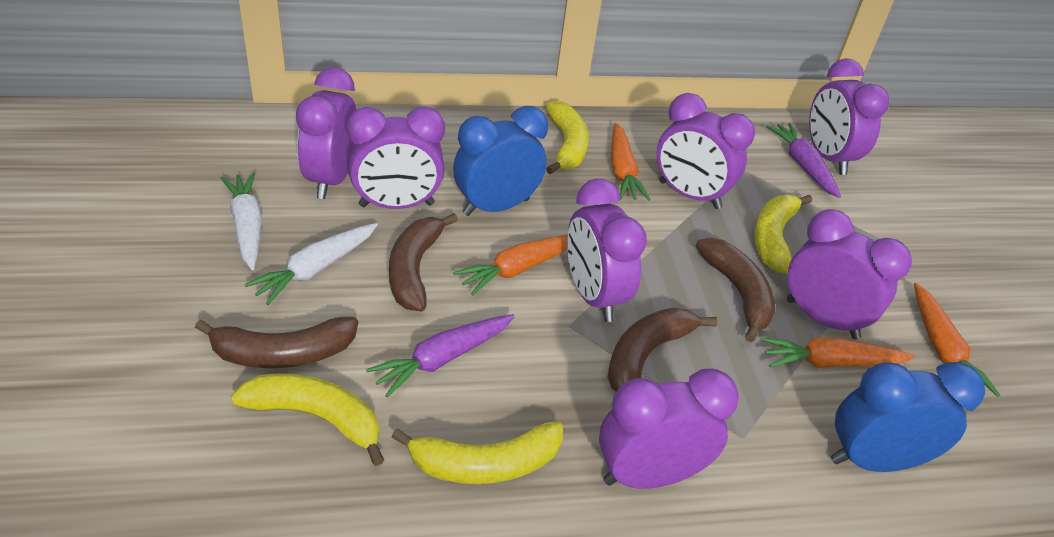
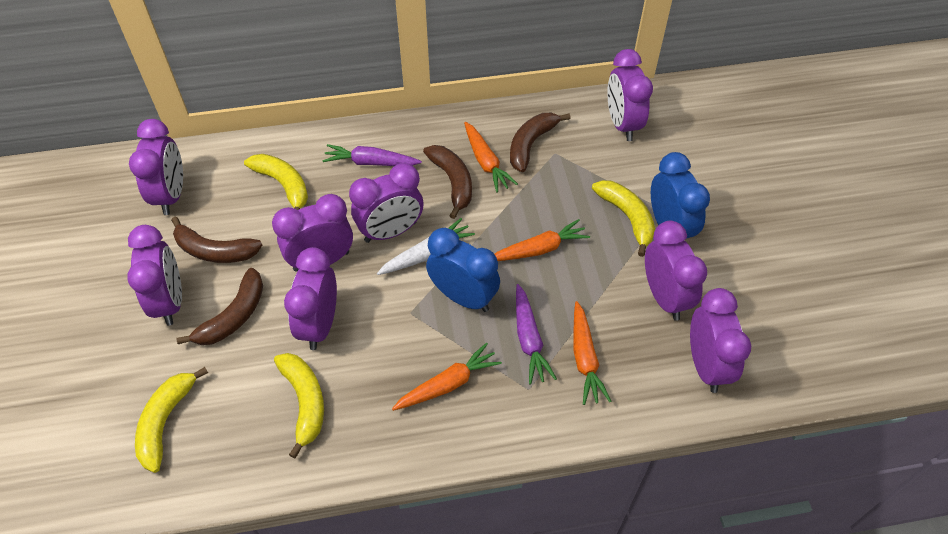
purple clock: 7 -> 8
white carrot: 2 -> 1

